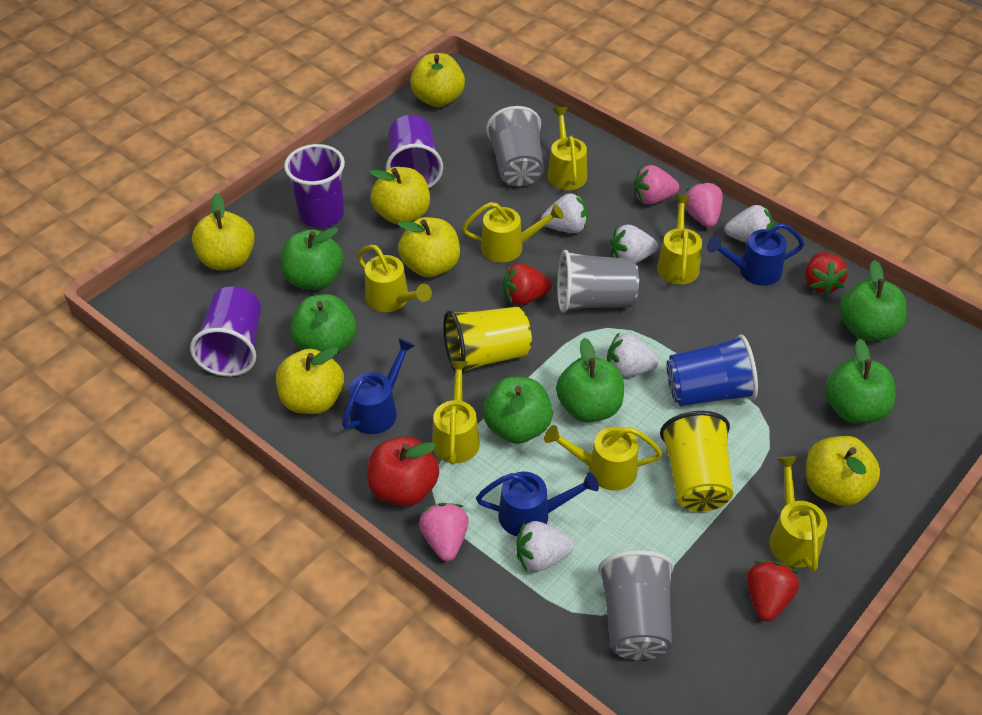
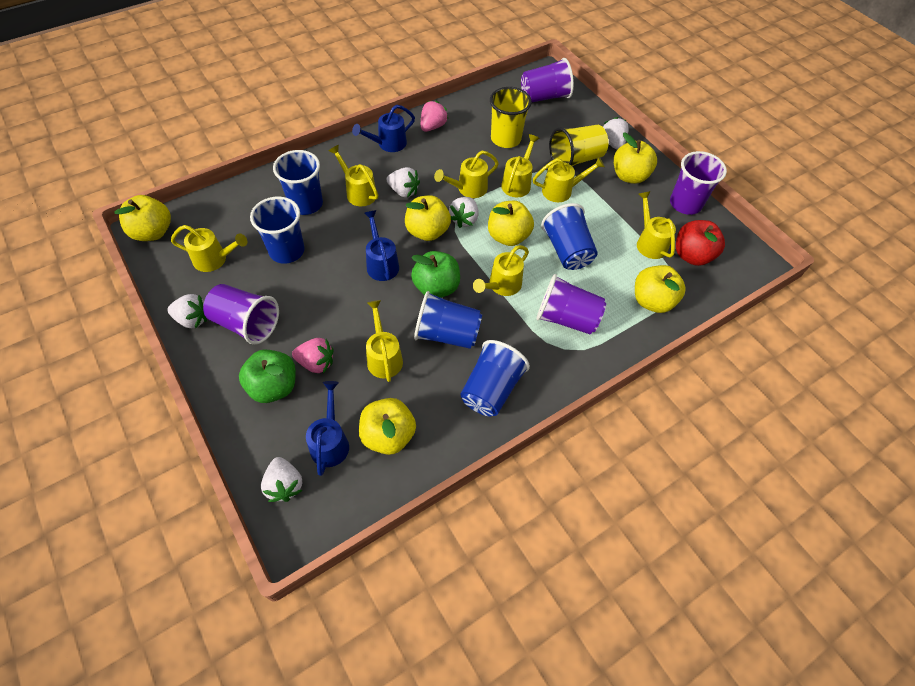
blue cup: 1 -> 5
green apple: 6 -> 2
grey cup: 3 -> 0
pink strawberry: 3 -> 2
purple cup: 3 -> 4
red strawberry: 3 -> 0
yellow watering can: 7 -> 8

